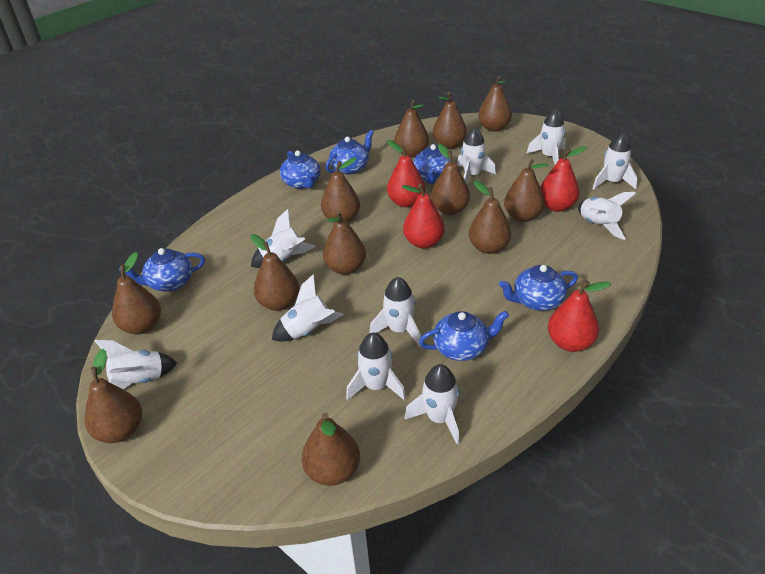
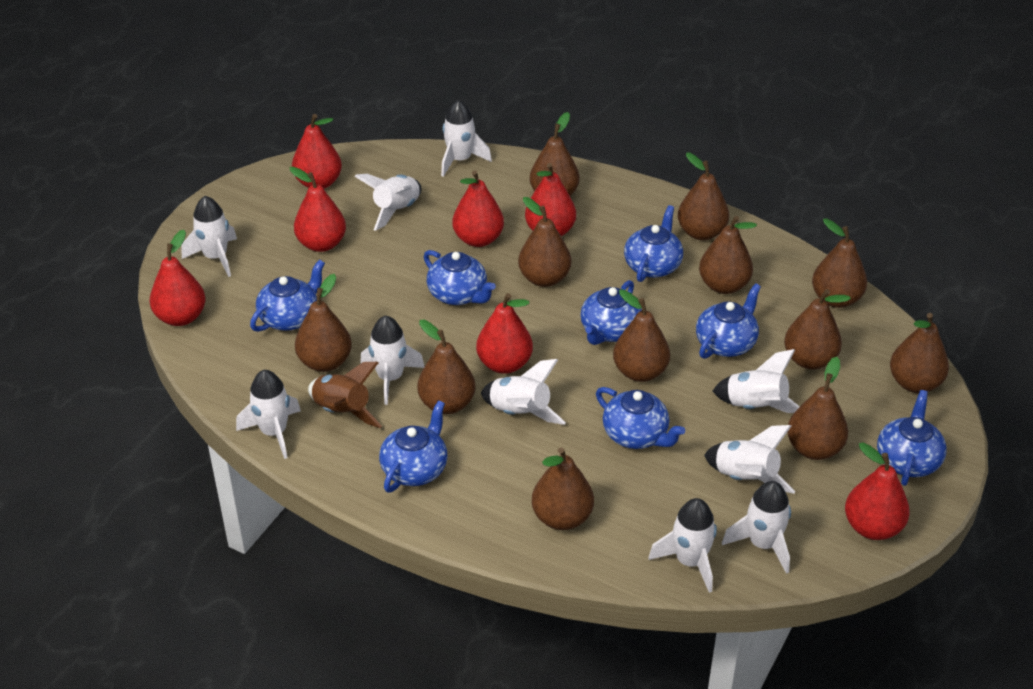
blue teapot: 6 -> 8
brown rocket: 0 -> 1
red pear: 4 -> 7

